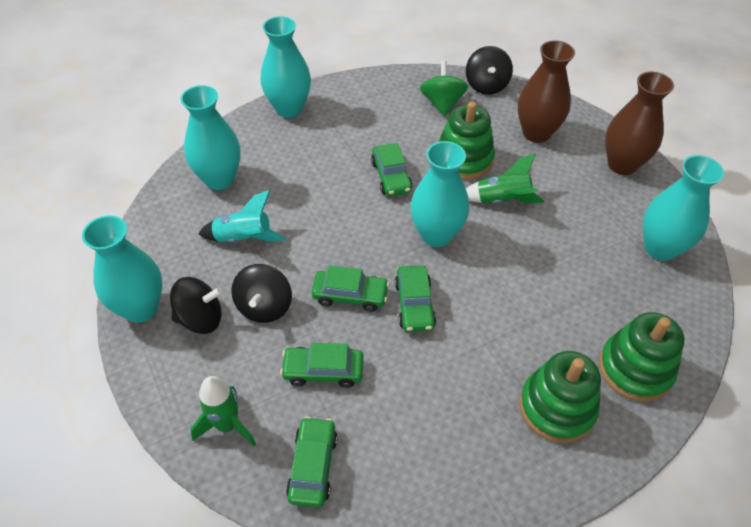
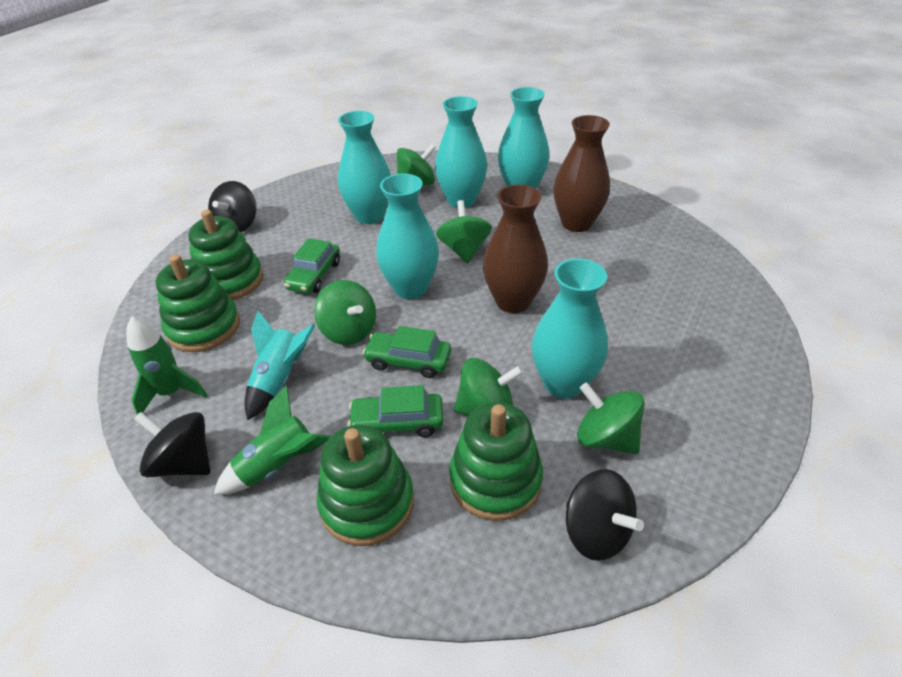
green car: 5 -> 3
green spinning top: 1 -> 5
green stacking toy: 3 -> 4

